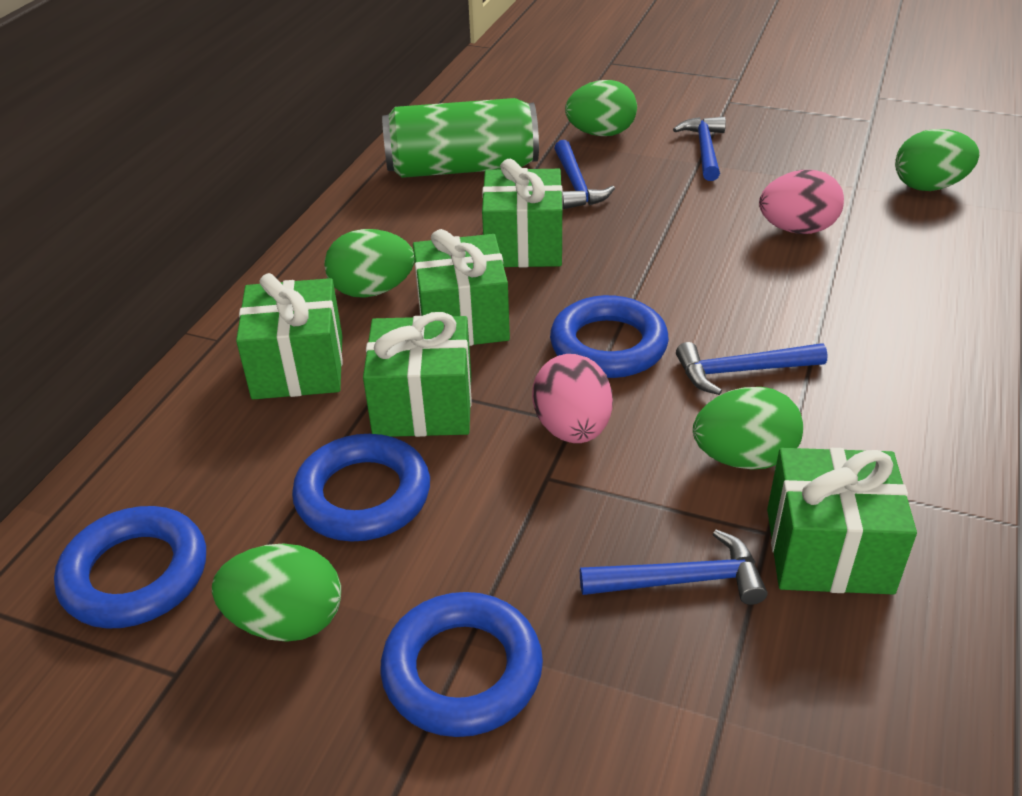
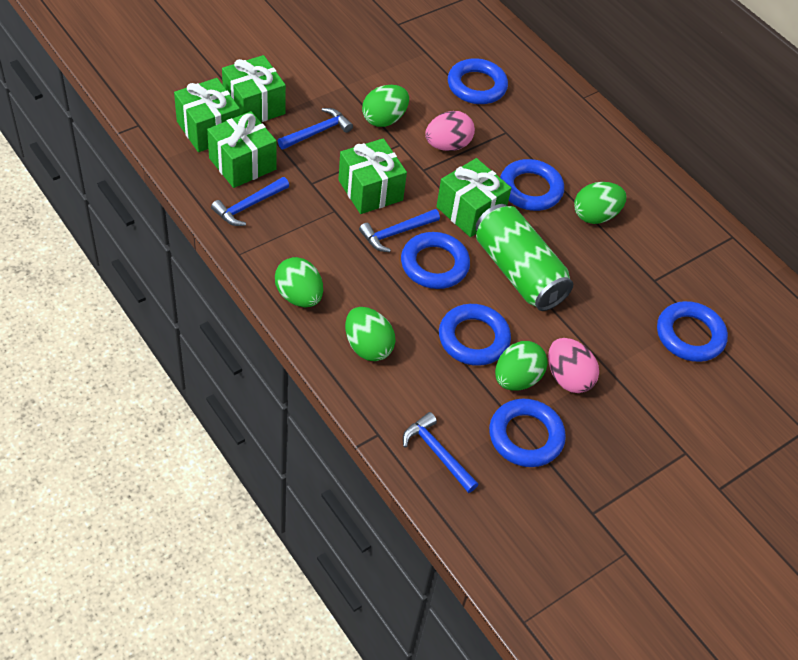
blue ring: 4 -> 6

